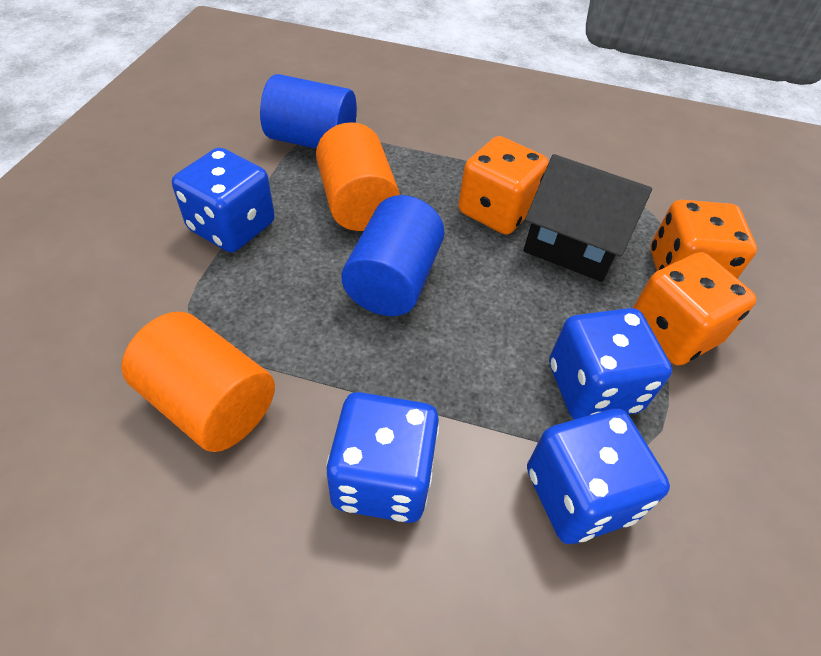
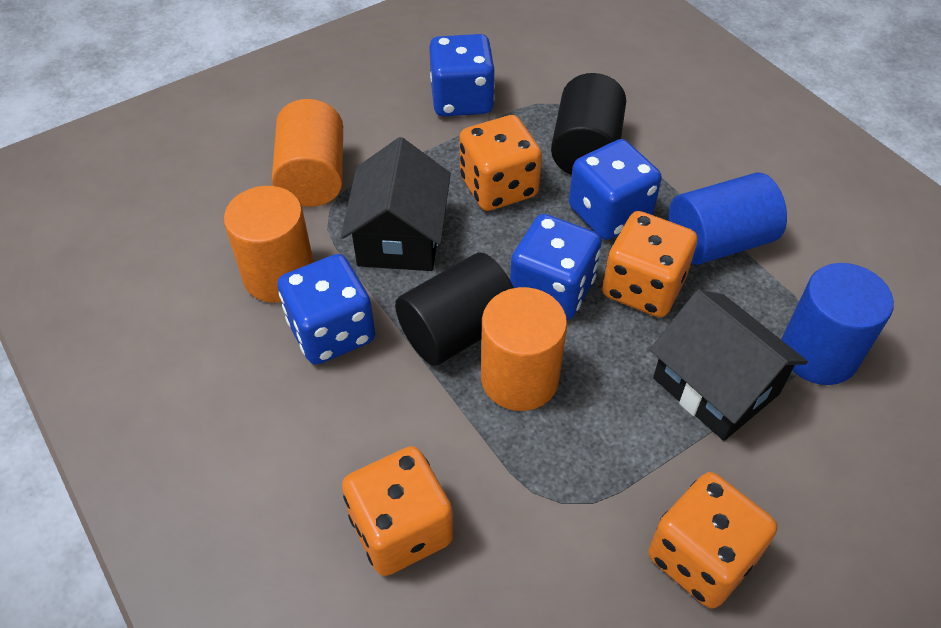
black cylinder: 0 -> 2
black house: 1 -> 2
orange cylinder: 2 -> 3
orange dice: 3 -> 4

